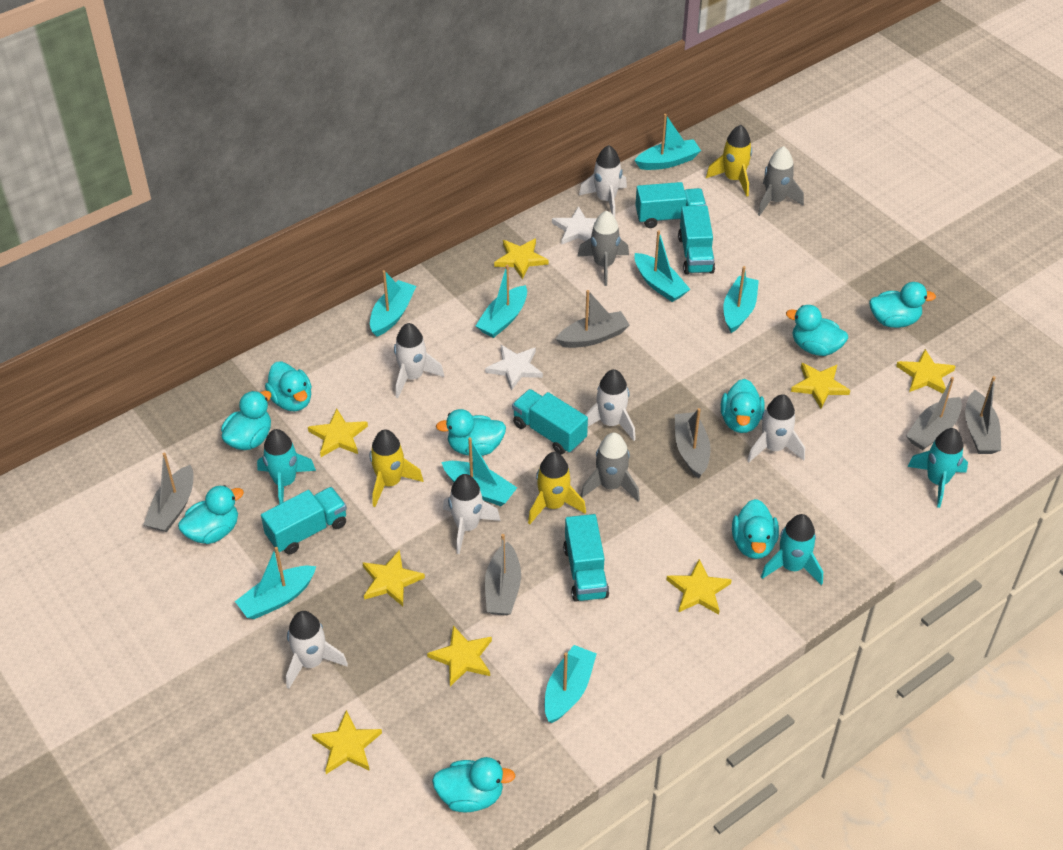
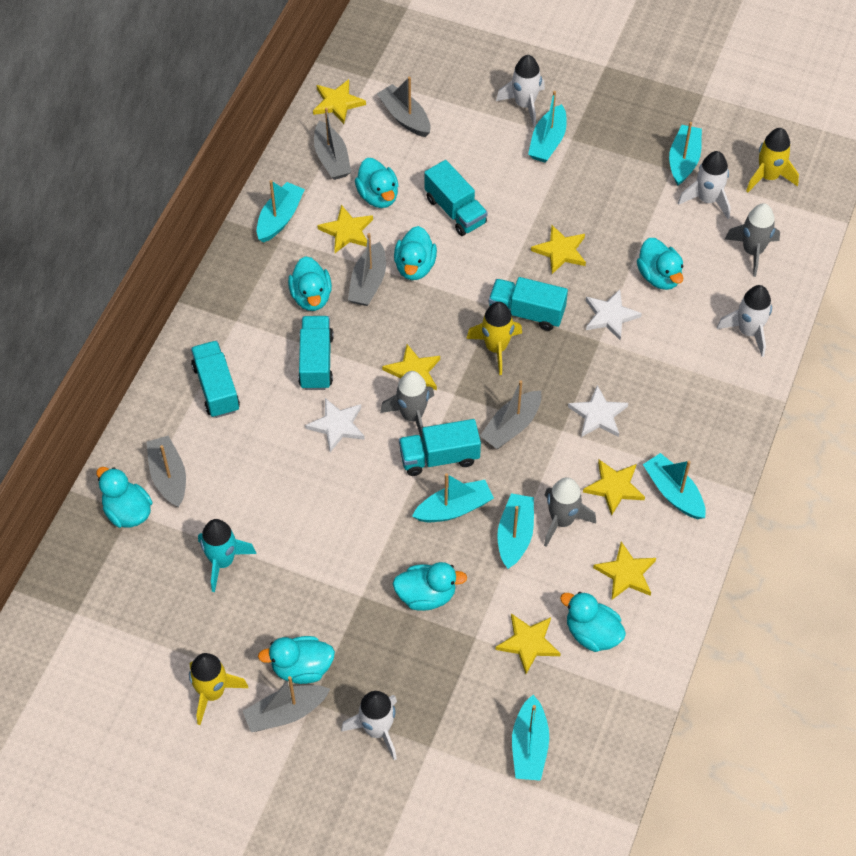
turquoise boat: 8 -> 7
turquoise duck: 9 -> 8
turquoise rocket: 3 -> 1
white rocket: 6 -> 4
white star: 2 -> 3
yellow star: 8 -> 7

